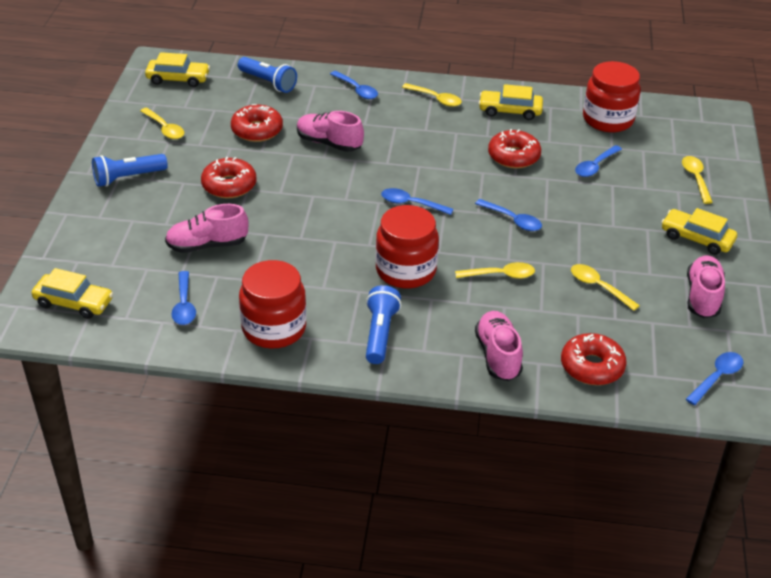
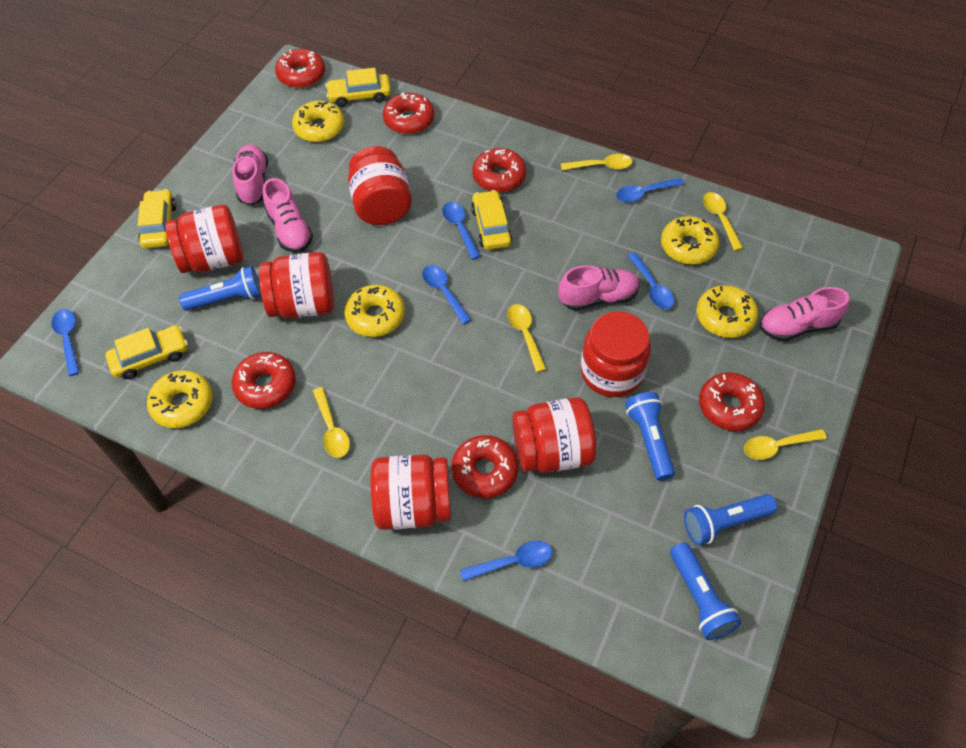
blue flashlight: 3 -> 4
red donut: 4 -> 6
red jar: 3 -> 6
yellow donut: 0 -> 5

